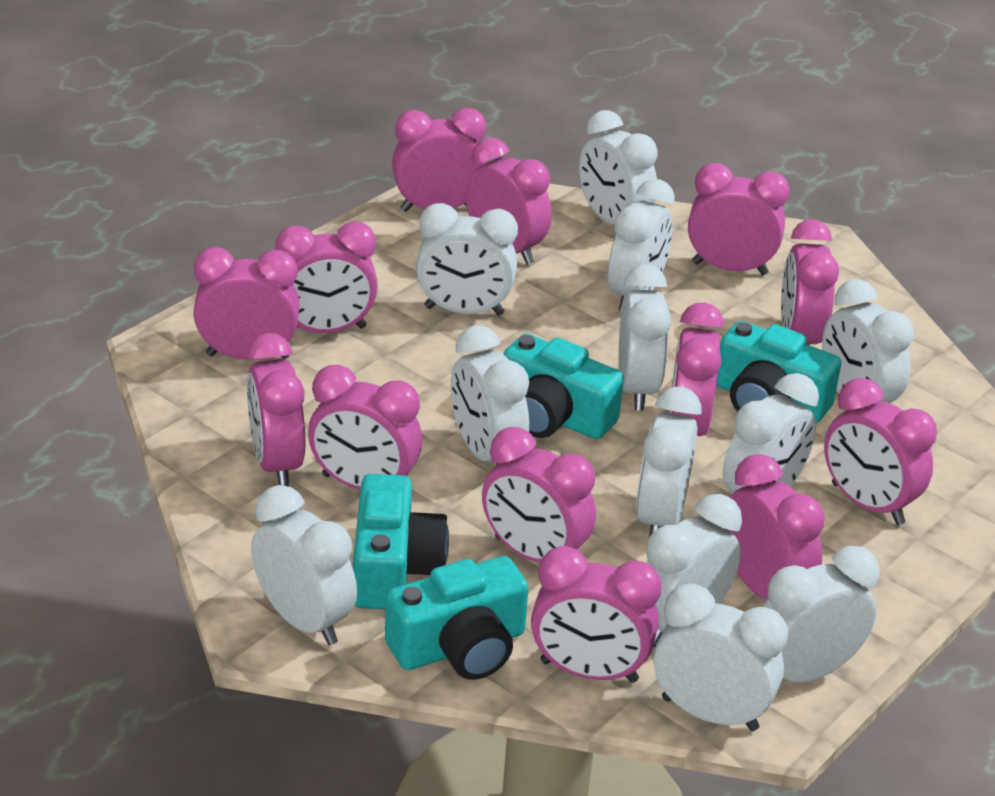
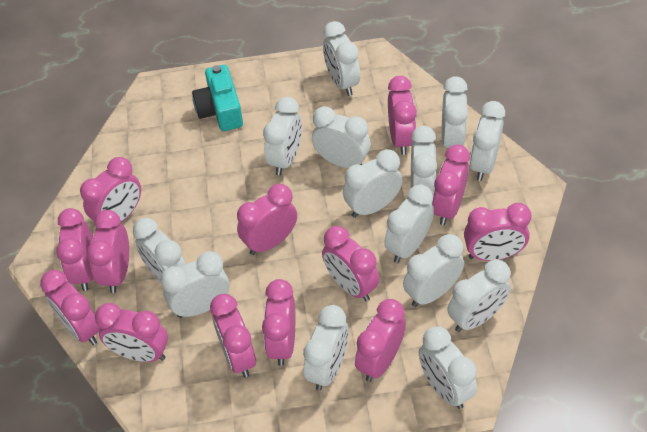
turquoise camera: 4 -> 1
white clock: 12 -> 14

